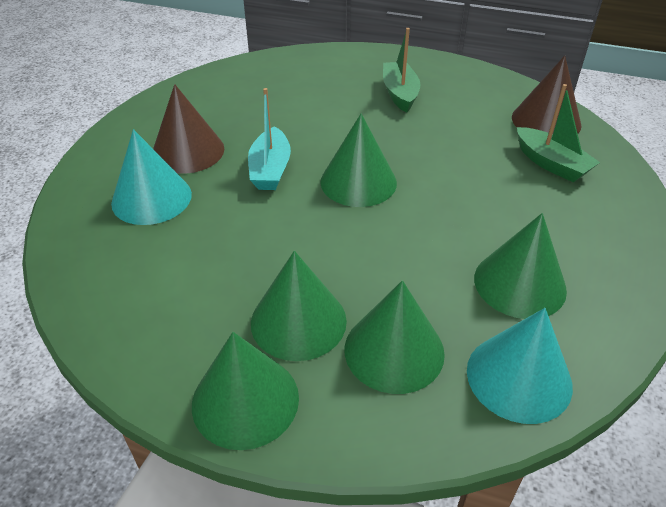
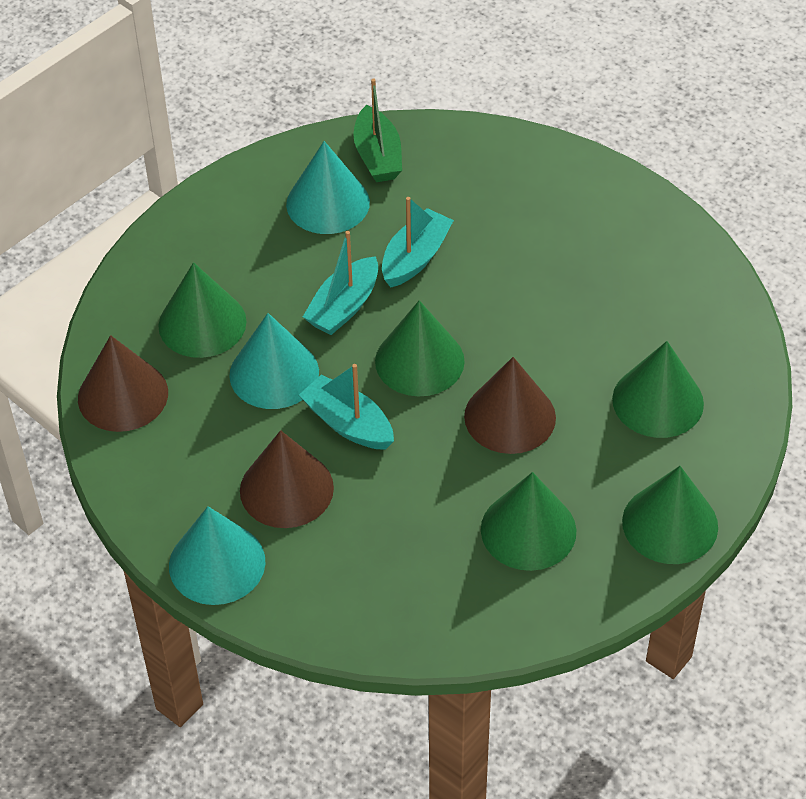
brown cone: 2 -> 3
green boat: 2 -> 1
turquoise boat: 1 -> 3
turquoise cone: 2 -> 3

